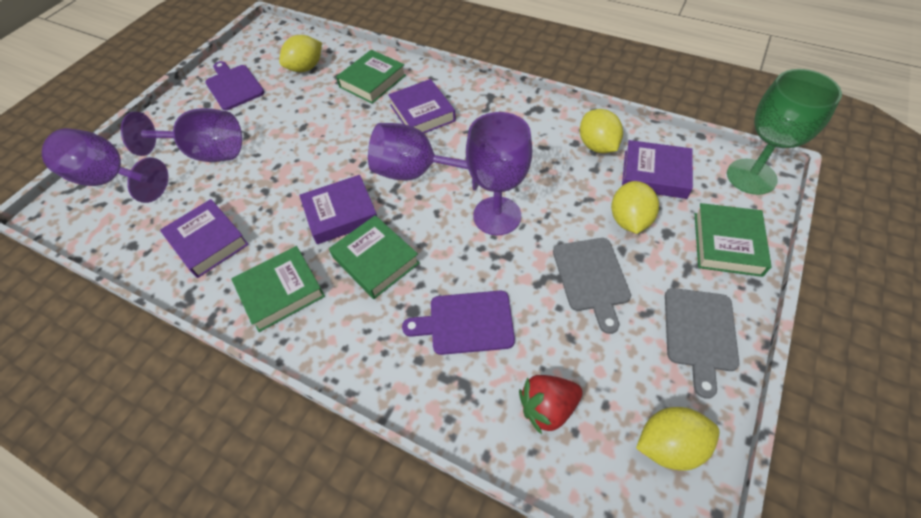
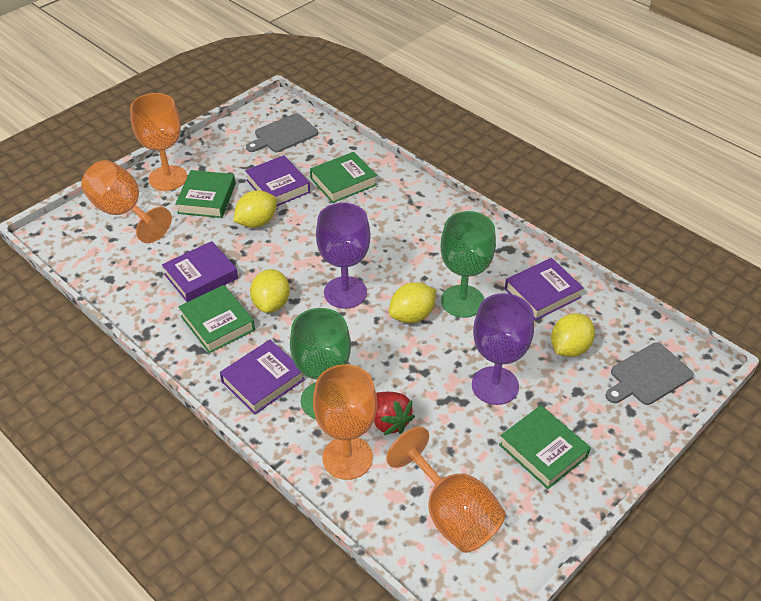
green goblet: 1 -> 2
orange goblet: 0 -> 4
purple cutting board: 2 -> 0
purple goblet: 4 -> 2

